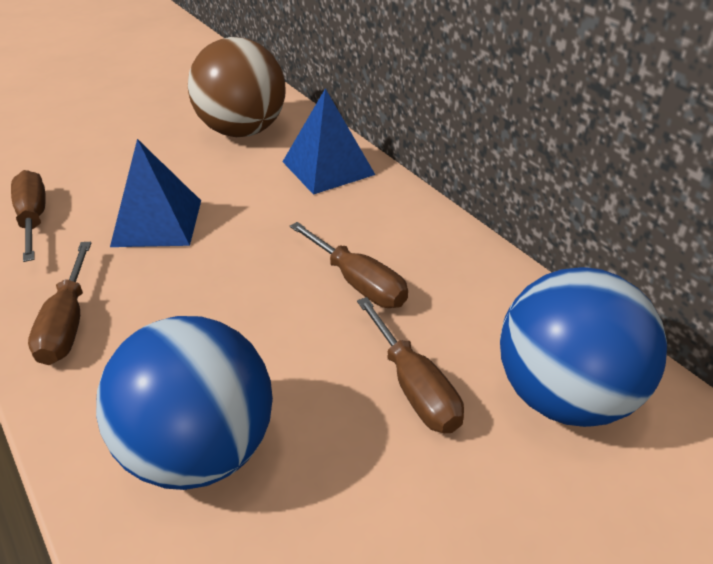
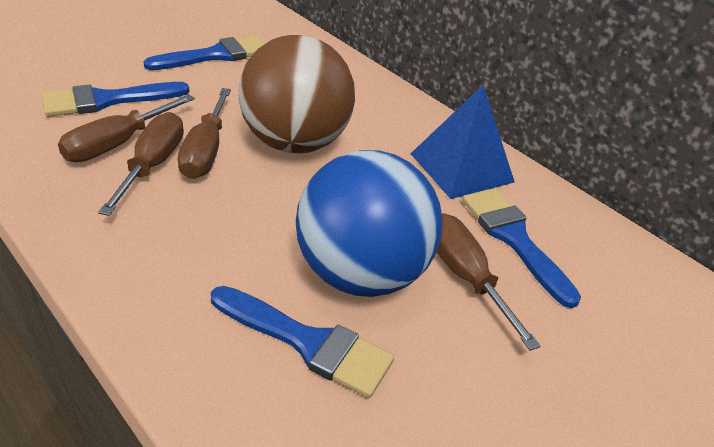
blue ball: 2 -> 1
blue brush: 0 -> 4
blue pyramid: 2 -> 1

